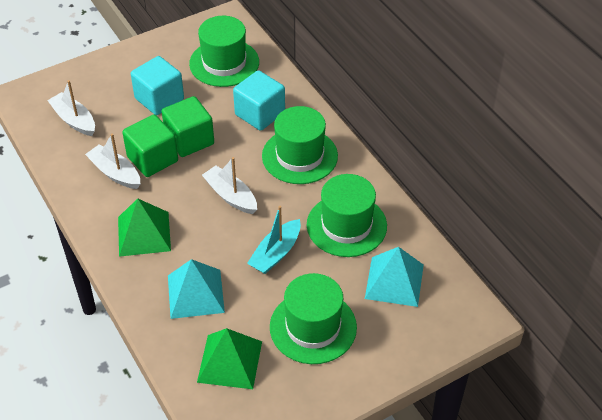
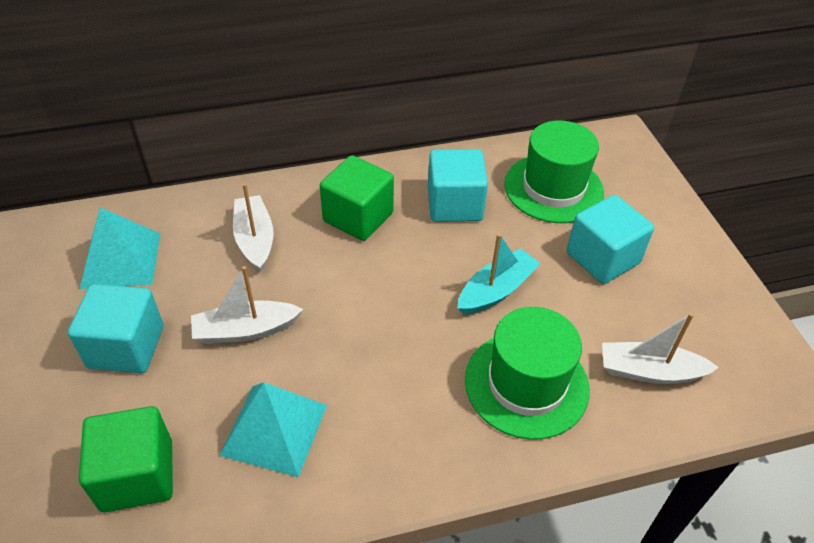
green hat: 4 -> 2
green pyramid: 2 -> 0
turquoise cube: 2 -> 3

